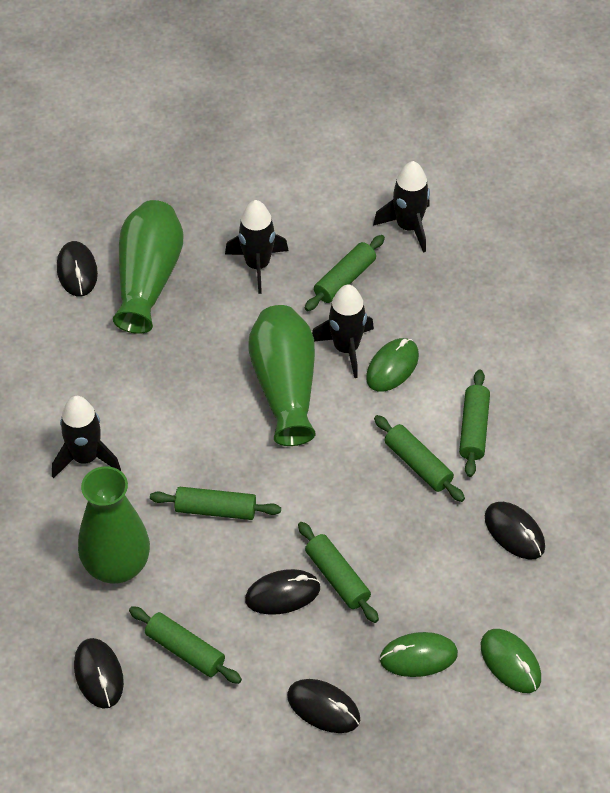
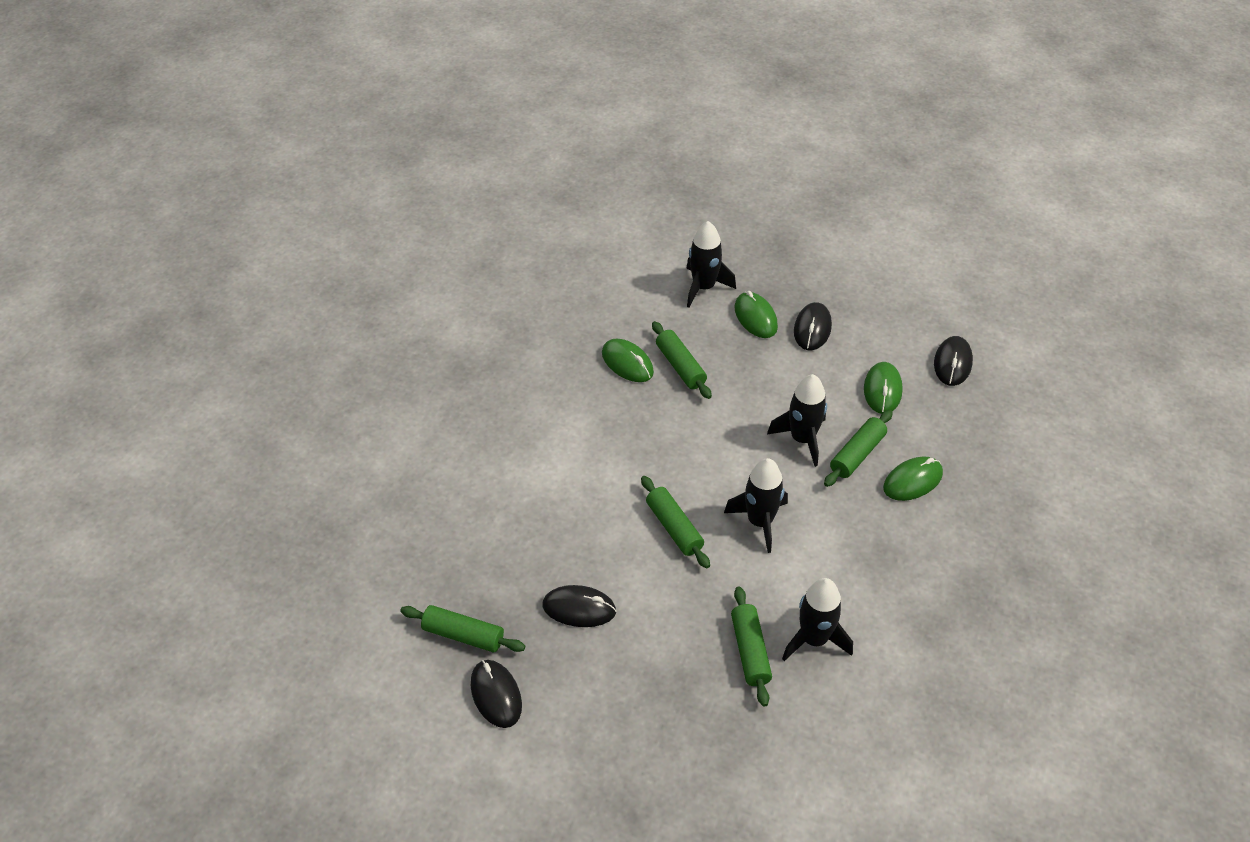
black mouse: 5 -> 4
green mouse: 3 -> 4
green rolling pin: 6 -> 5
green vase: 3 -> 0

